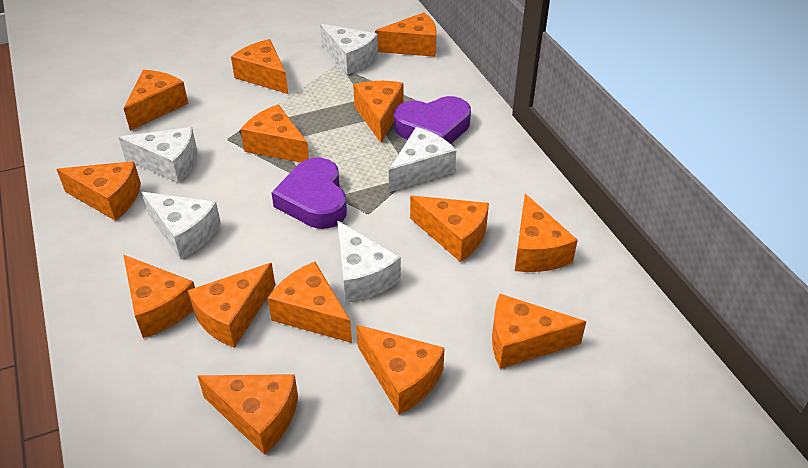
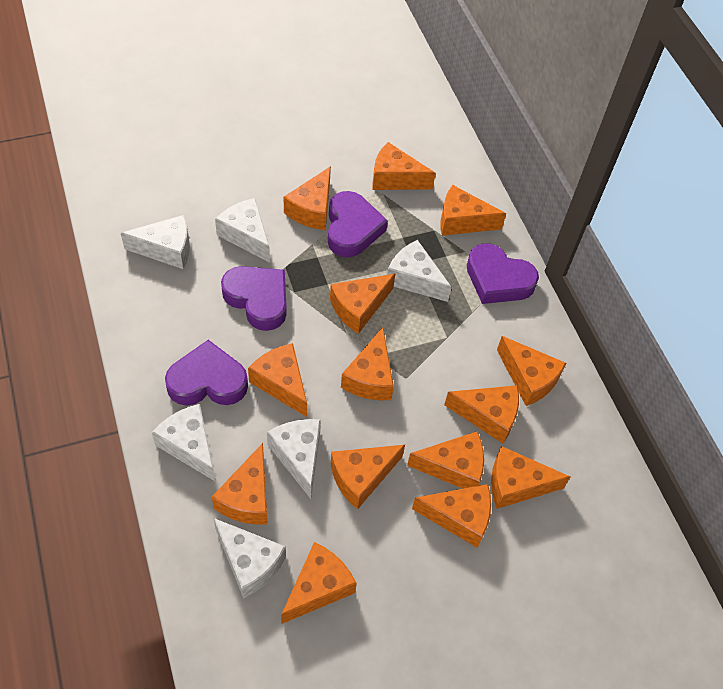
purple heart: 2 -> 4
white cheese: 5 -> 6

